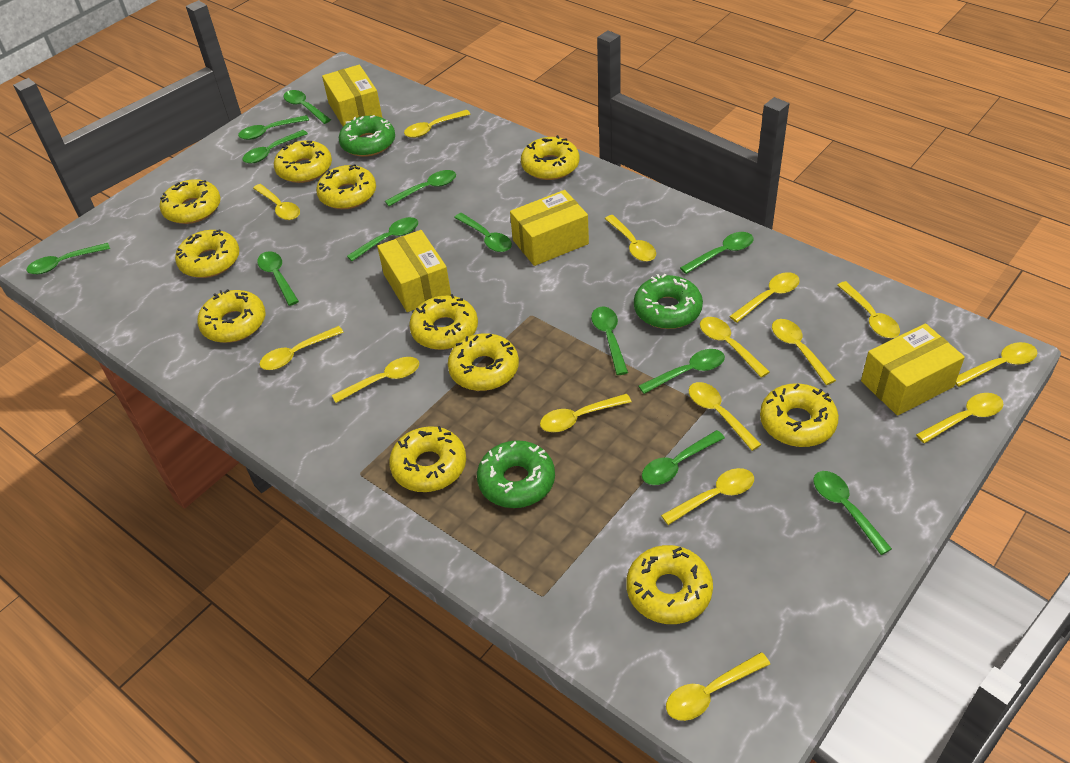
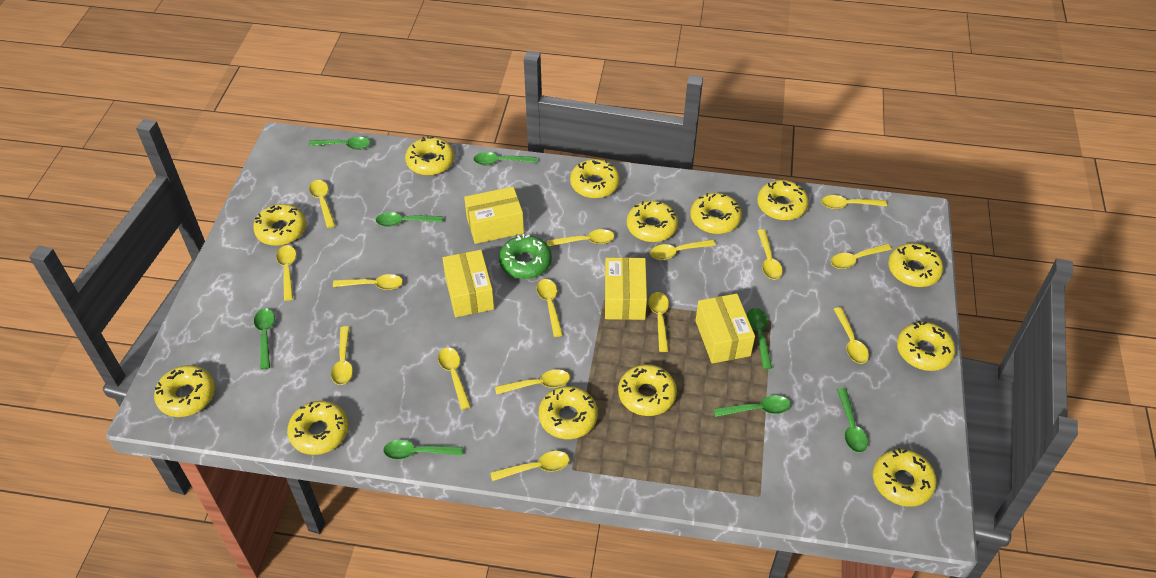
green donut: 3 -> 1
green spoon: 13 -> 8
yellow donut: 11 -> 13

